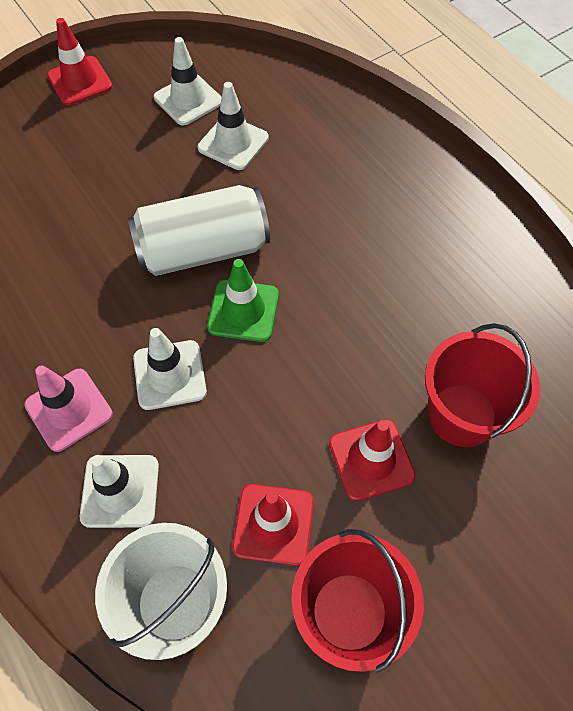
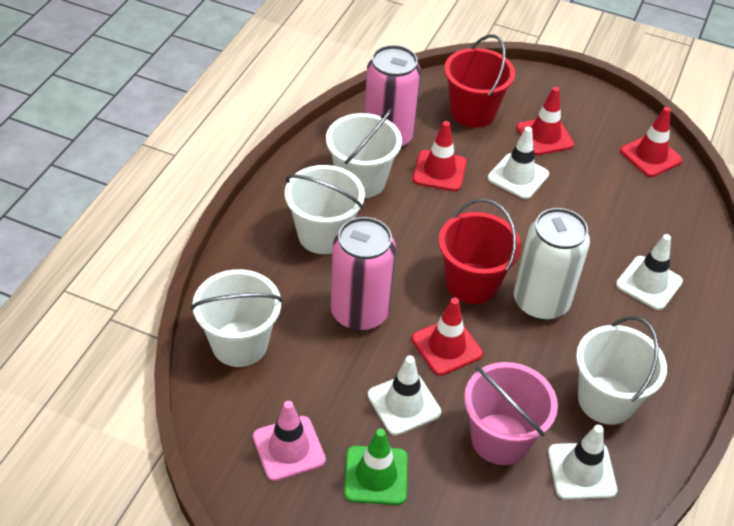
pink bucket: 0 -> 1
pink can: 0 -> 2
red traffic cone: 3 -> 4
white bucket: 1 -> 4

